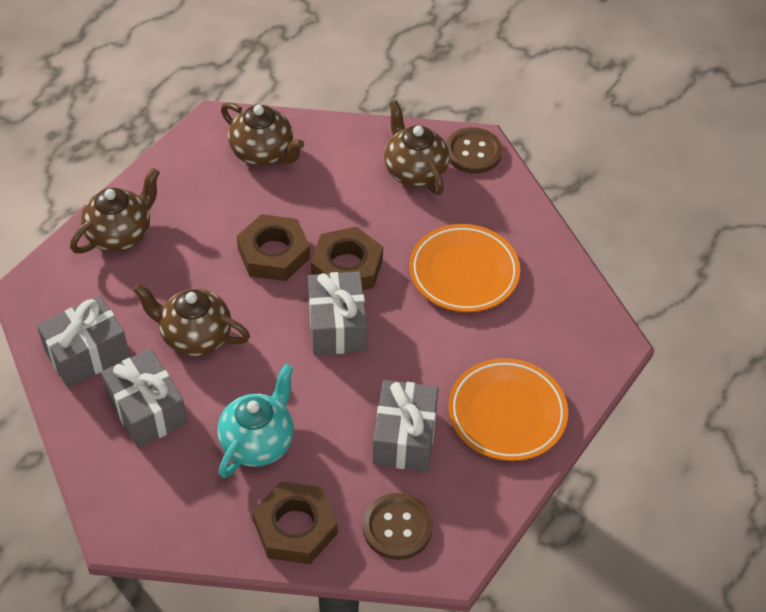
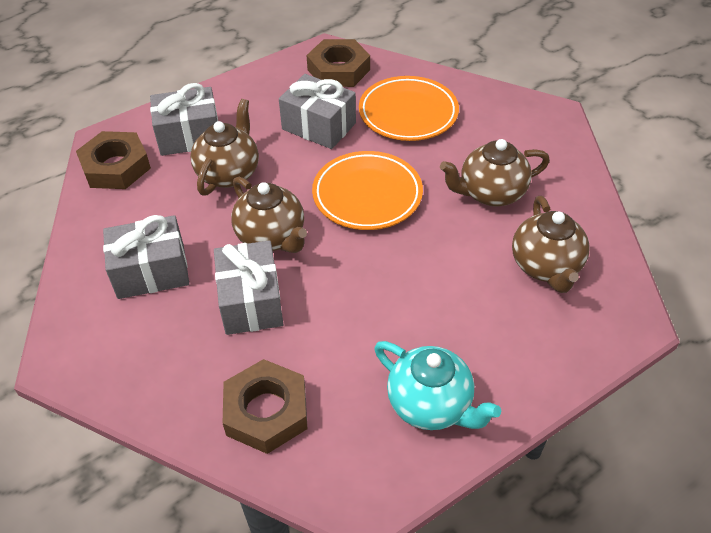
brown button: 2 -> 0

